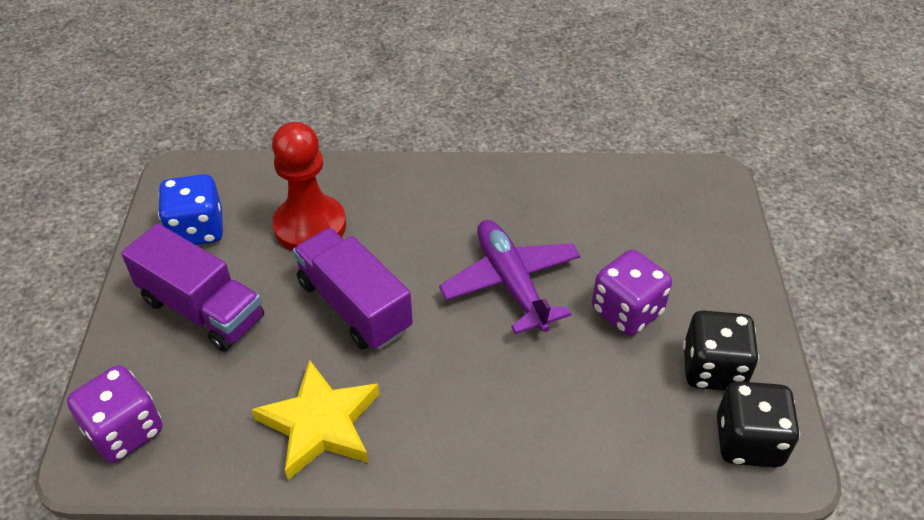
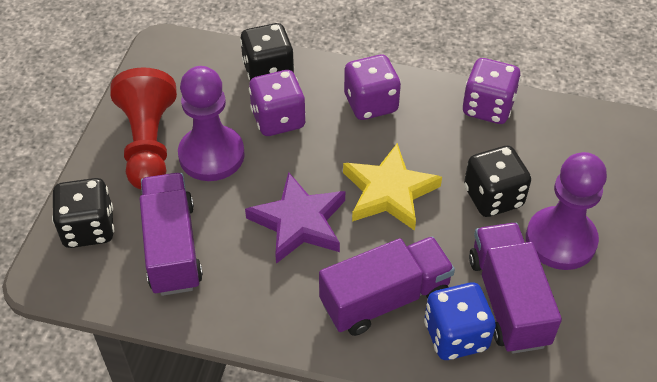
black dice: 2 -> 3
purple dice: 2 -> 3
purple pawn: 0 -> 2
purple plane: 1 -> 0
purple star: 0 -> 1
purple truck: 2 -> 3

